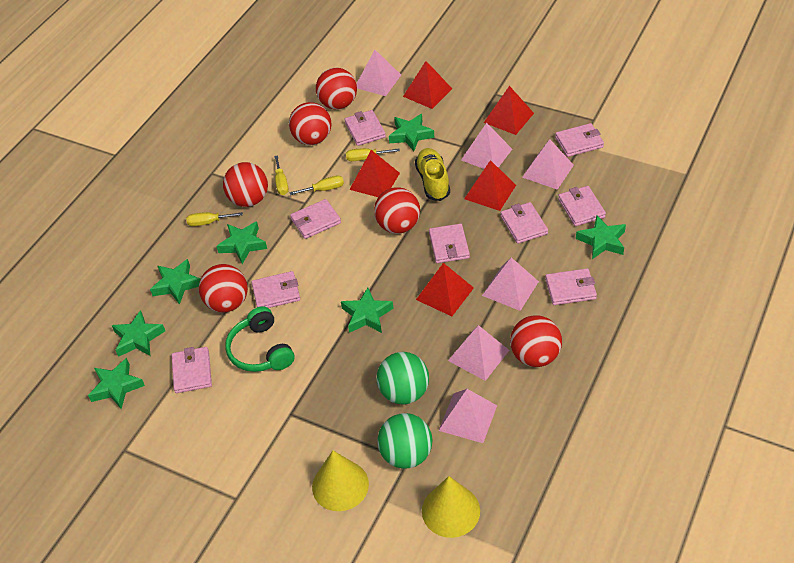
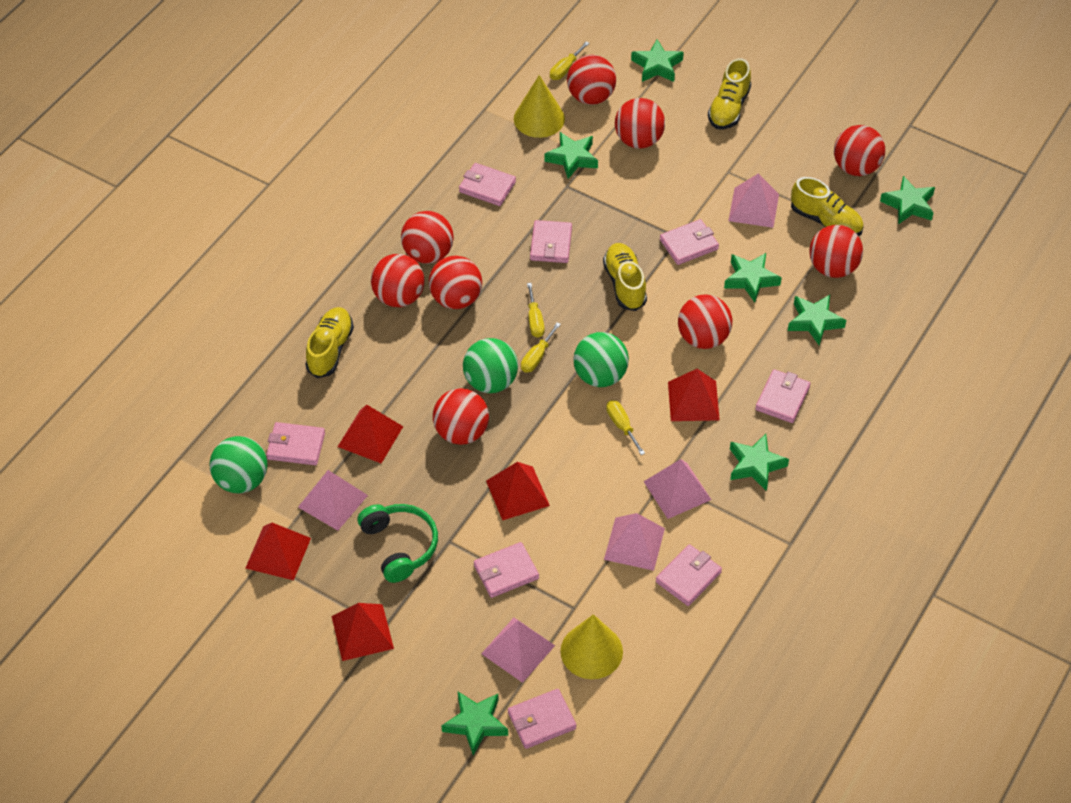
green ball: 2 -> 3
pink pyramid: 6 -> 5
pink wallet: 9 -> 8
red ball: 6 -> 9
yellow shoe: 1 -> 4

